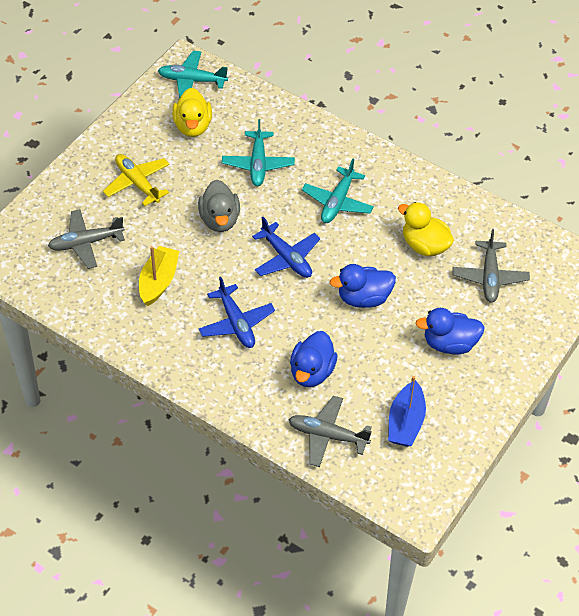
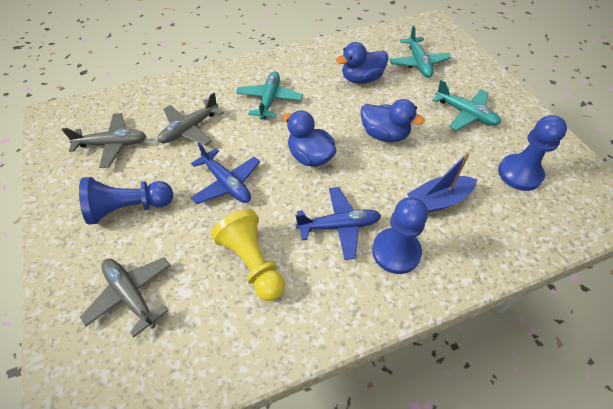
blue pawn: 0 -> 3
grey duck: 1 -> 0
yellow boat: 1 -> 0
yellow duck: 2 -> 0
yellow pawn: 0 -> 1
yellow plane: 1 -> 0

